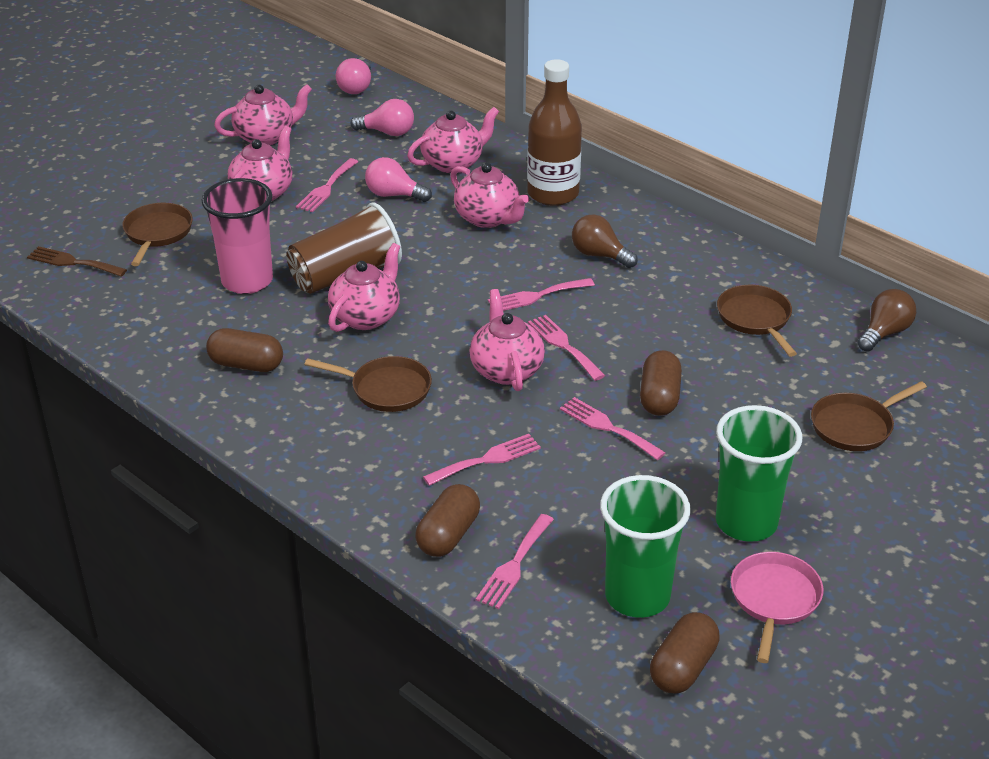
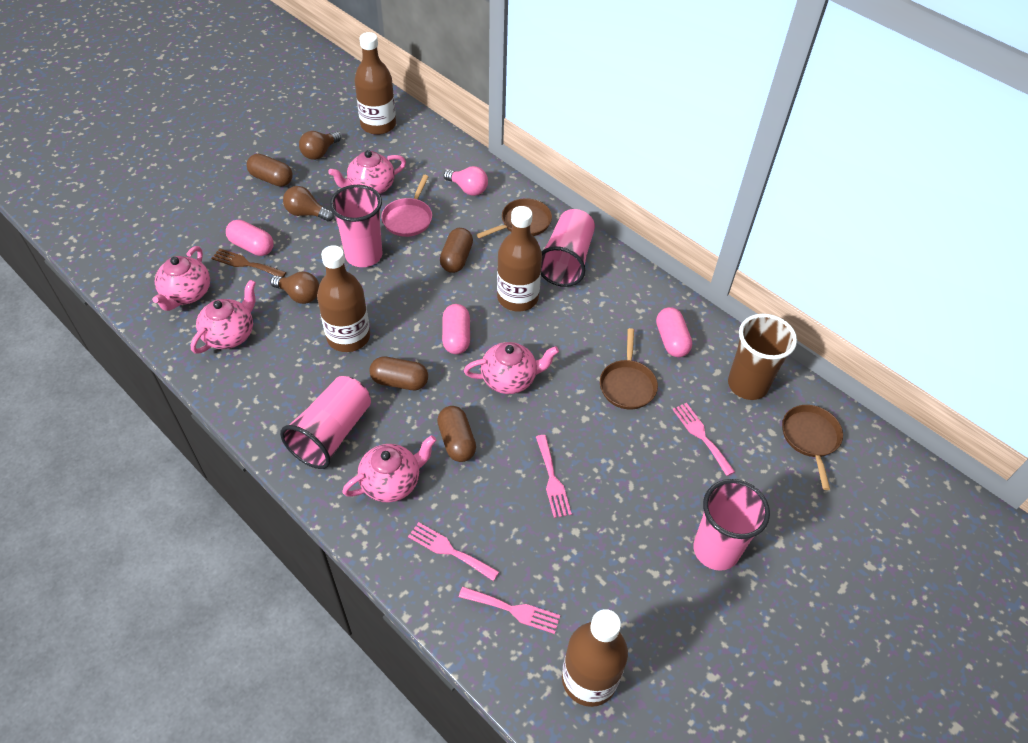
brown bottle: 1 -> 4
brown light bulb: 2 -> 3
brown pan: 4 -> 3
green cup: 2 -> 0
pink capsule: 0 -> 3
pink cup: 1 -> 4
pink fork: 6 -> 4
pink light bulb: 3 -> 1
pink teapot: 6 -> 5

